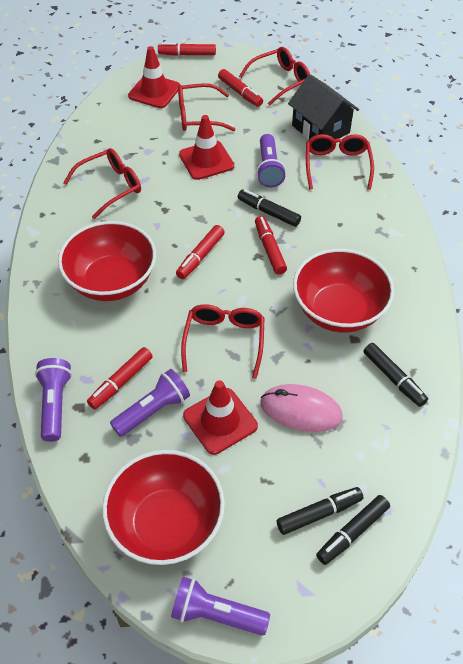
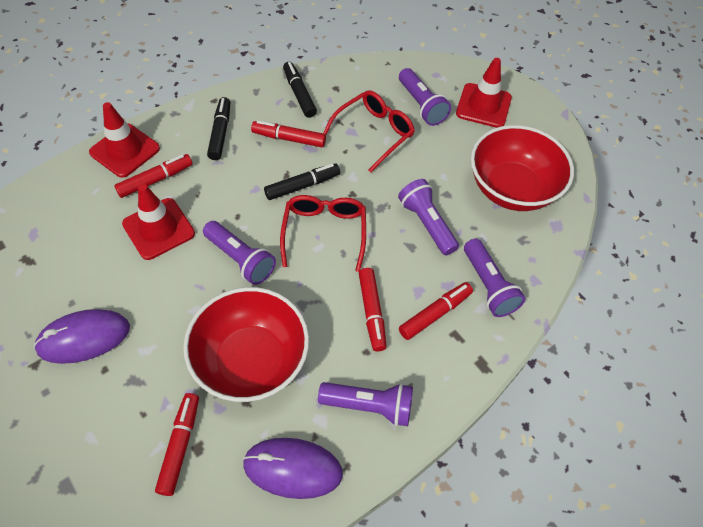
black house: 1 -> 0
black marker: 4 -> 3
pink mouse: 1 -> 0
purple flashlight: 4 -> 5
purple mouse: 0 -> 2
red bowl: 3 -> 2
red glasses: 5 -> 2

